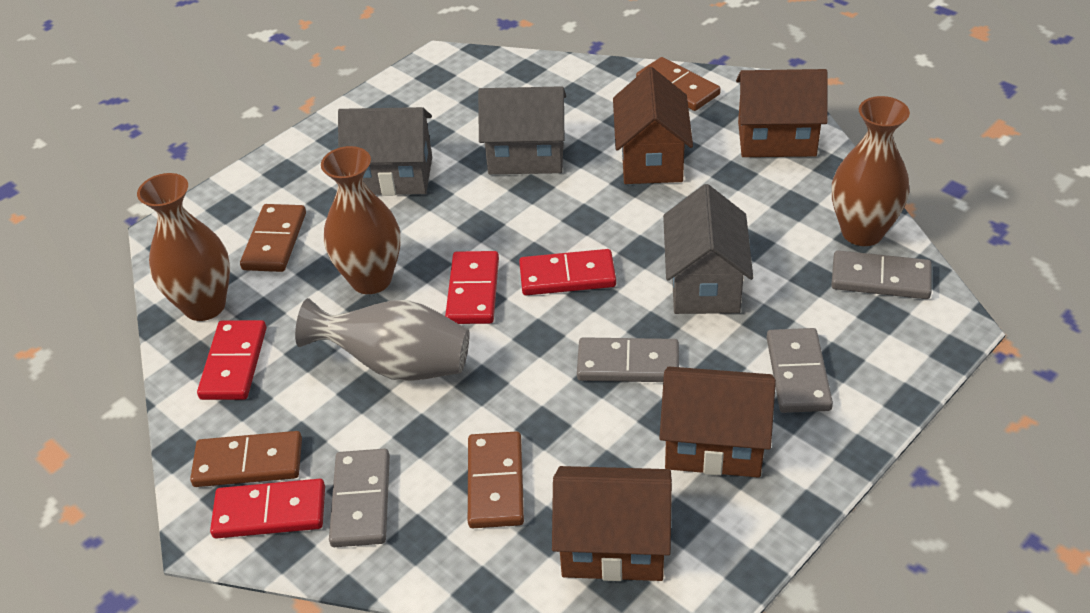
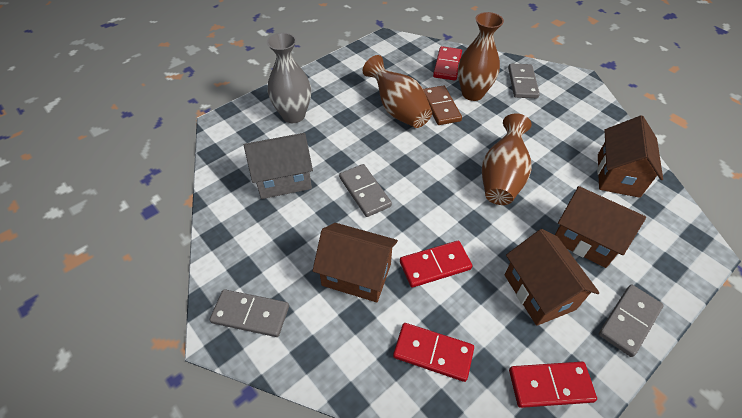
brown domino: 4 -> 1
grey house: 3 -> 1

